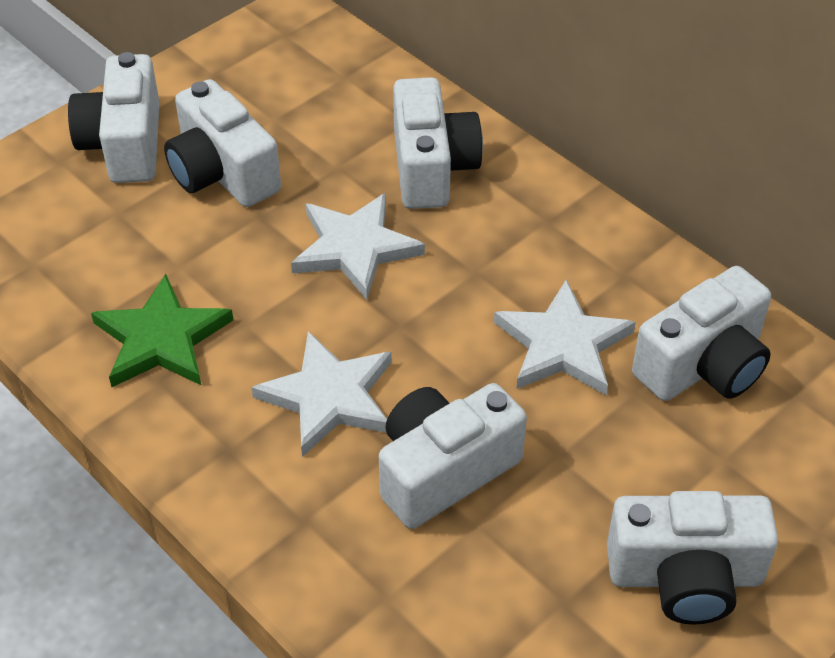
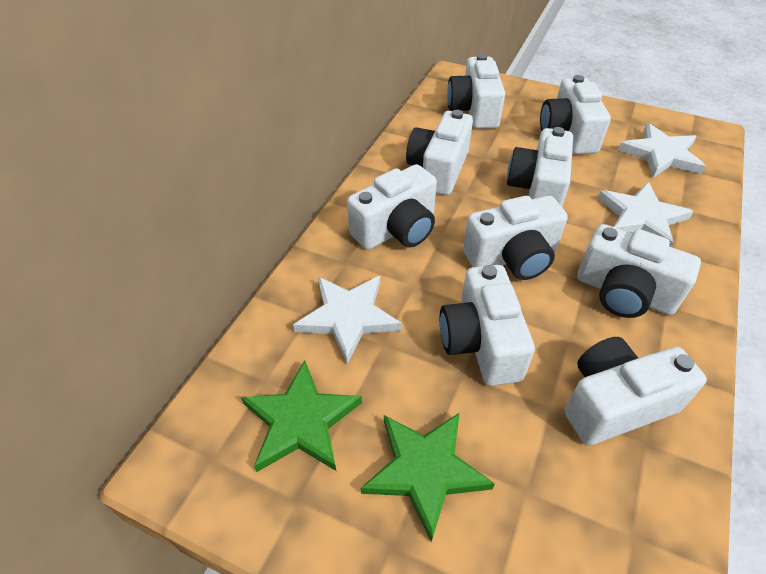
green star: 1 -> 2
white camera: 6 -> 9

